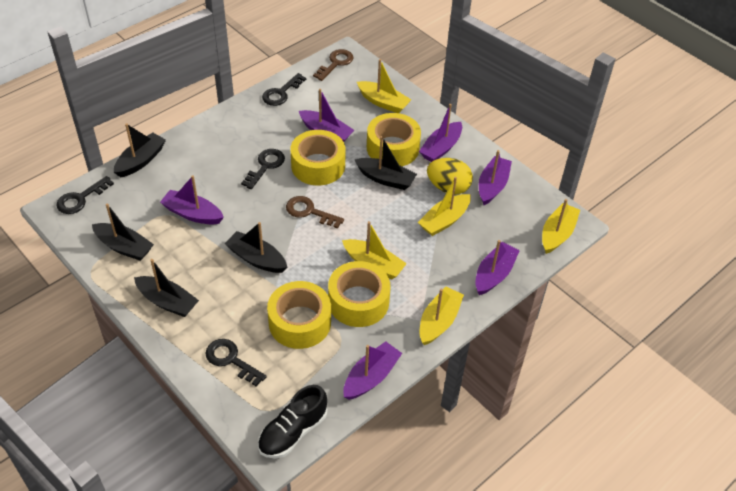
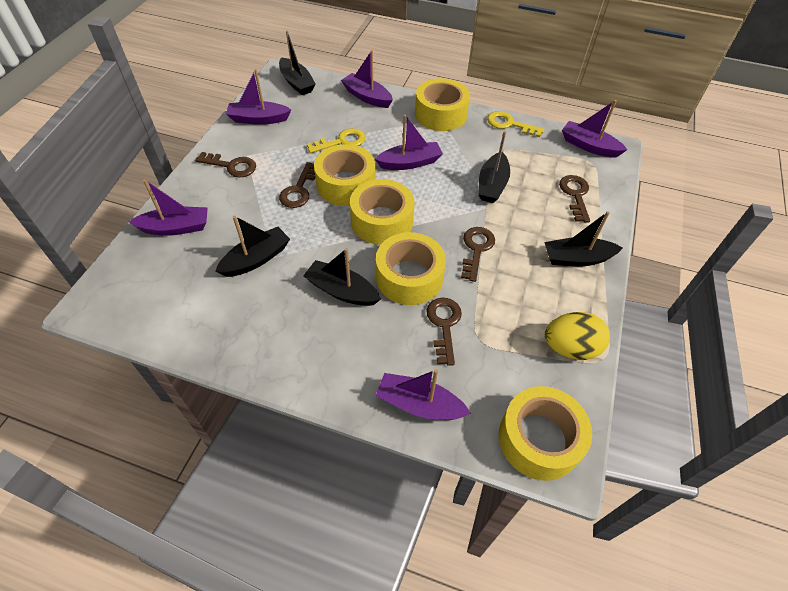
black key: 4 -> 0
black shoe: 1 -> 0
brown key: 2 -> 5
yellow boat: 5 -> 0
yellow key: 0 -> 2
yellow tape: 4 -> 5

